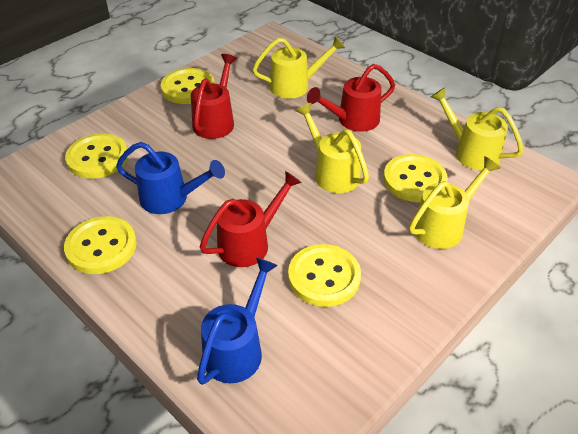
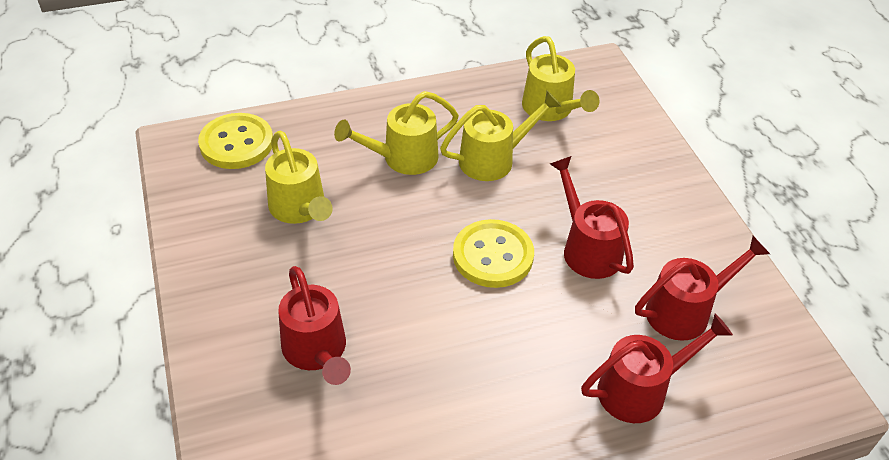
blue watering can: 2 -> 0
red watering can: 3 -> 4
yellow button: 5 -> 2

